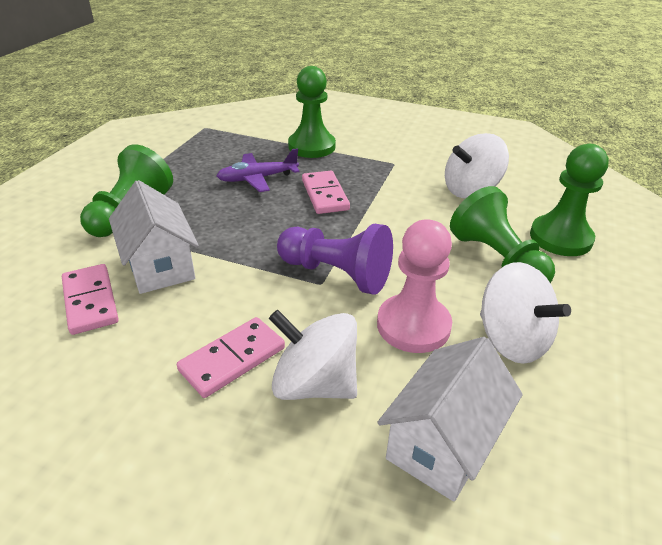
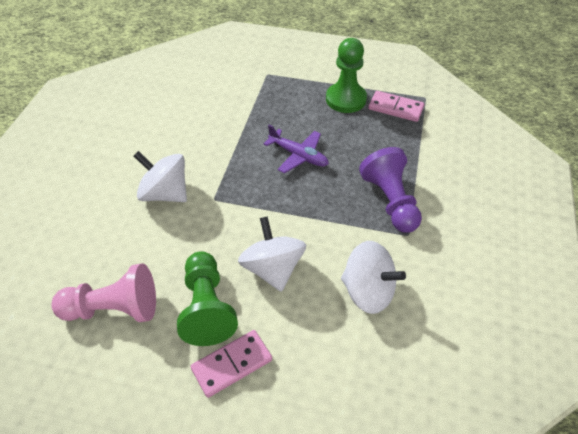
green pawn: 4 -> 2
pink domino: 3 -> 2
white house: 2 -> 0

